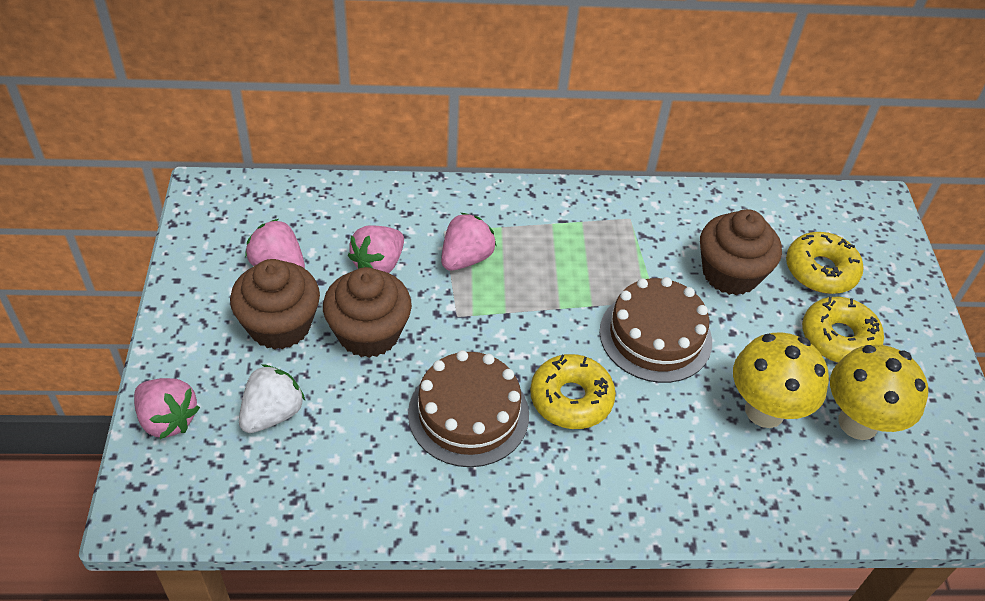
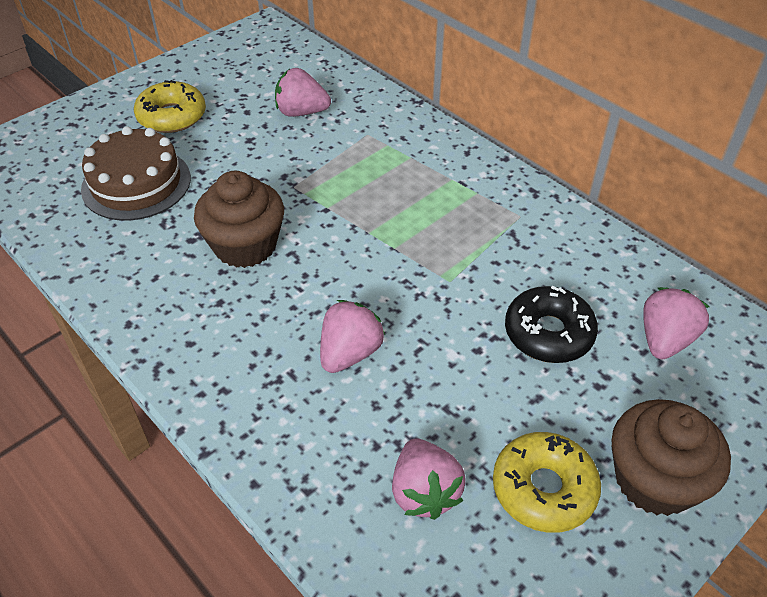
black donut: 0 -> 1
brown cake: 2 -> 1
brown cupcake: 3 -> 2
white strawberry: 1 -> 0
yellow donut: 3 -> 2
yellow mushroom: 2 -> 0

